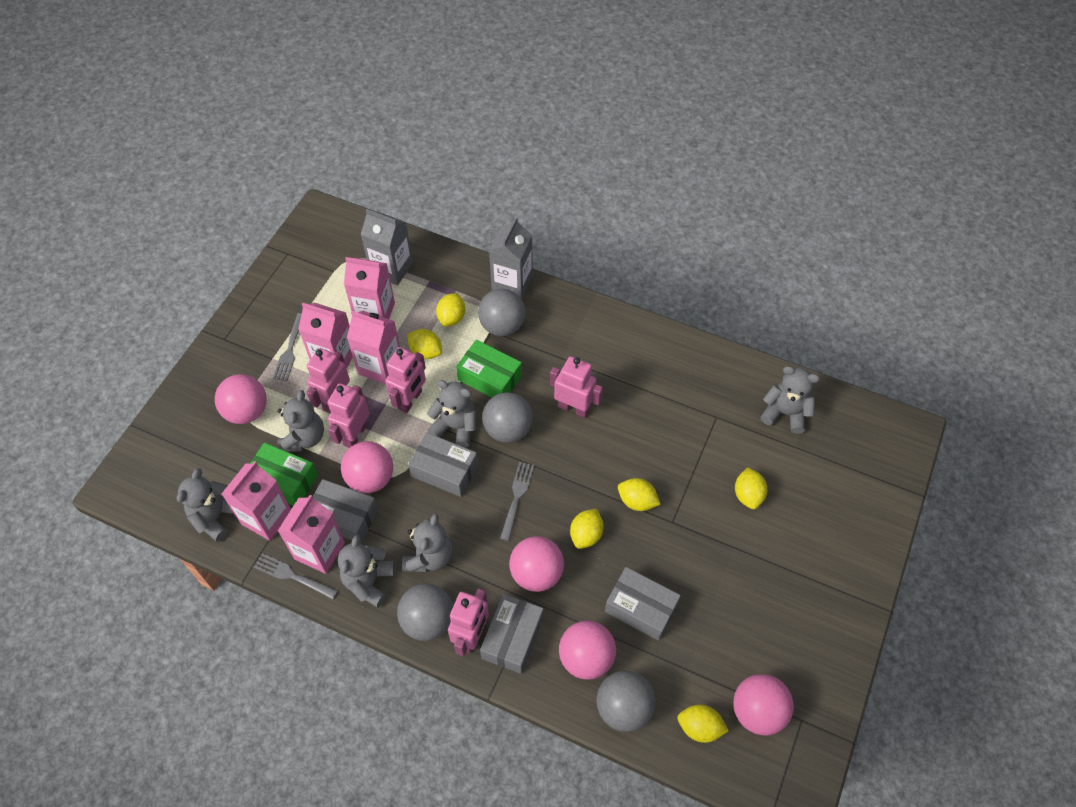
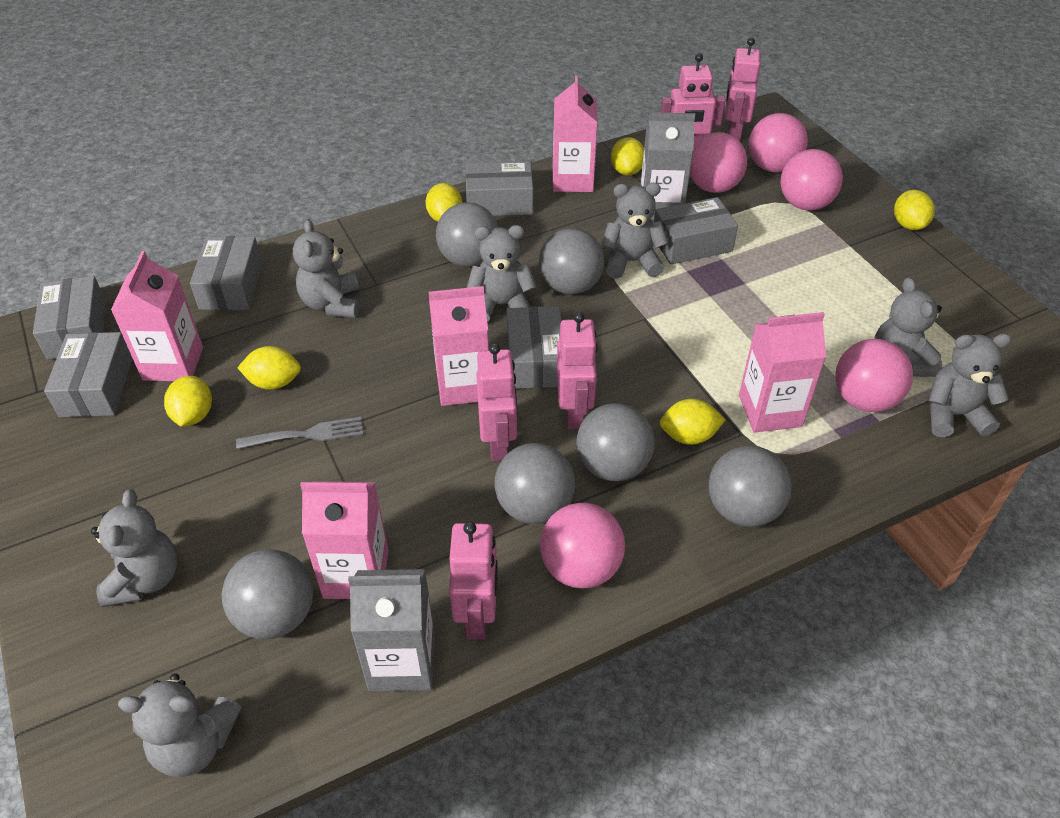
green box: 2 -> 0
grey ball: 4 -> 6
grey box: 4 -> 6
grey fork: 3 -> 1
grey teddy bear: 6 -> 7

